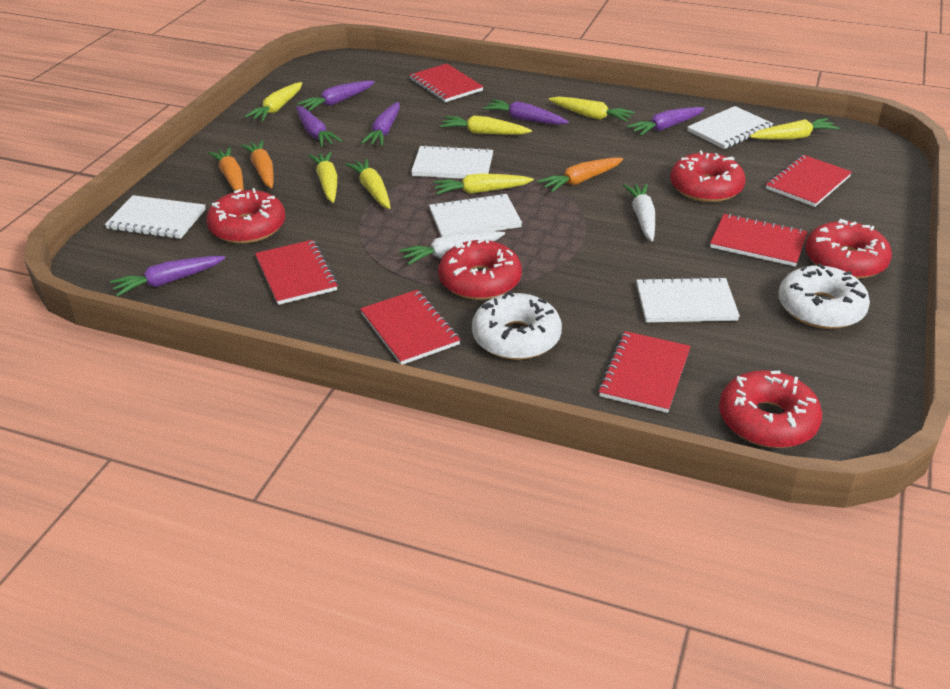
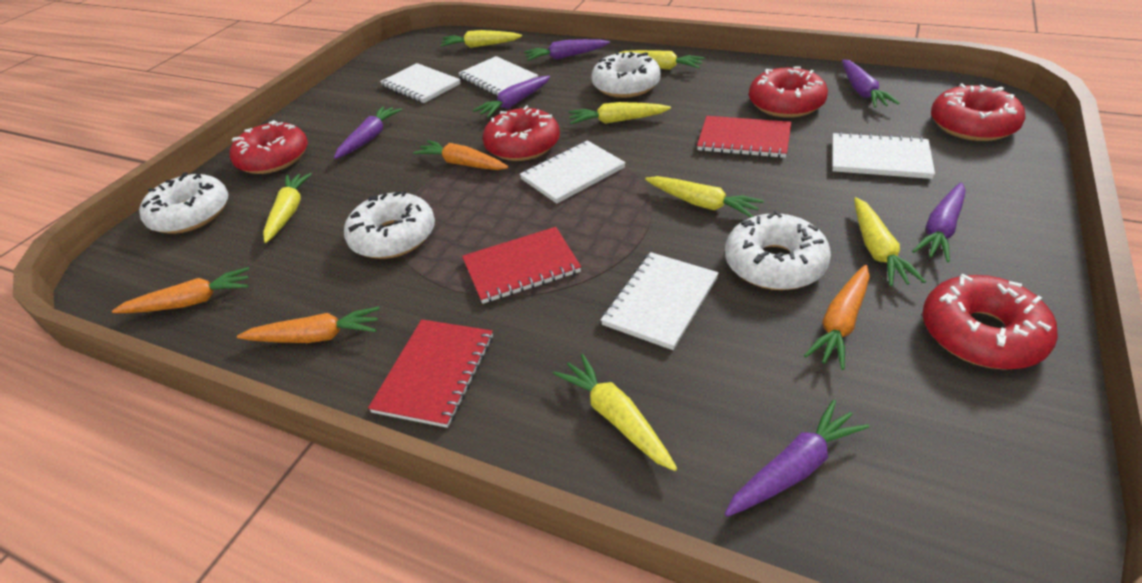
orange carrot: 3 -> 4
red notebook: 6 -> 3
white carrot: 2 -> 0
white donut: 2 -> 4

